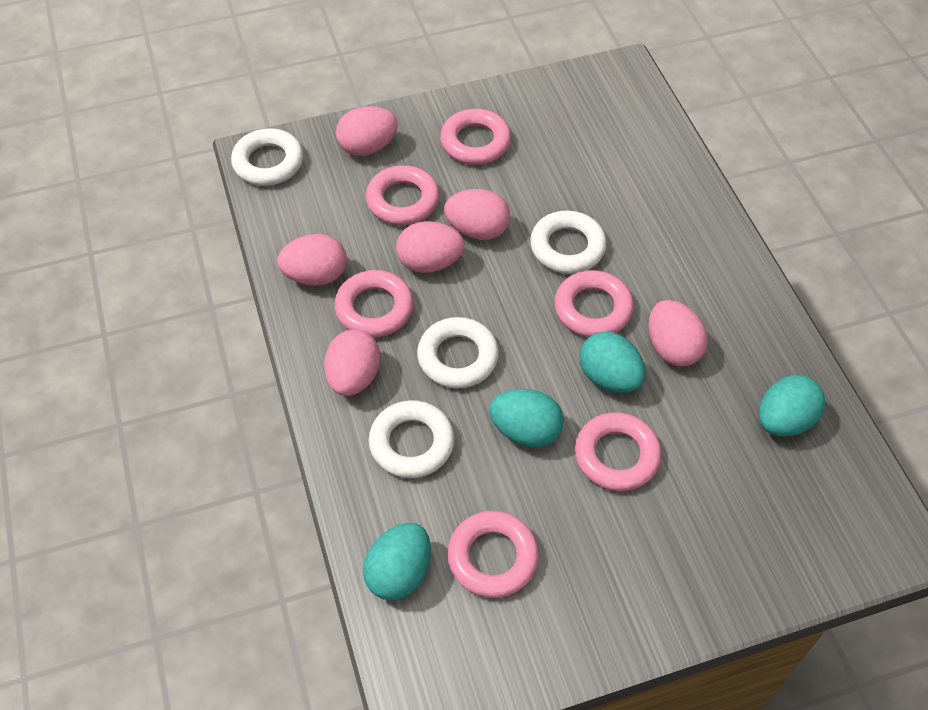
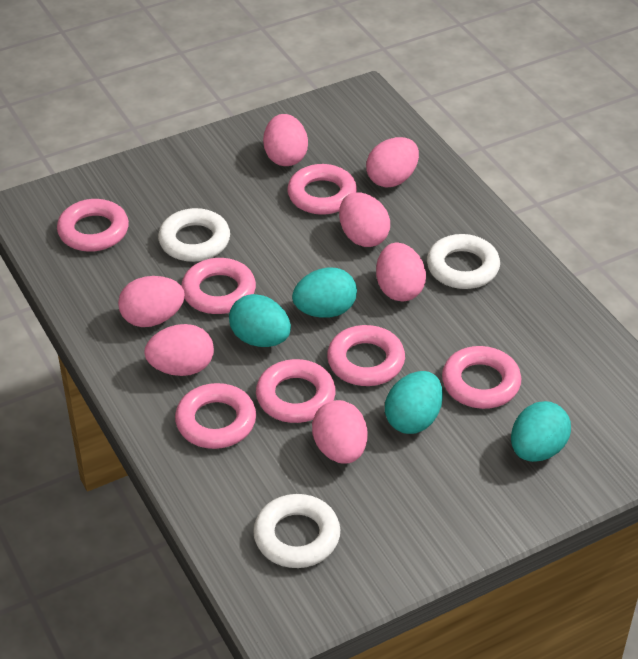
pink egg: 6 -> 7
pink ring: 6 -> 7
white ring: 4 -> 3

